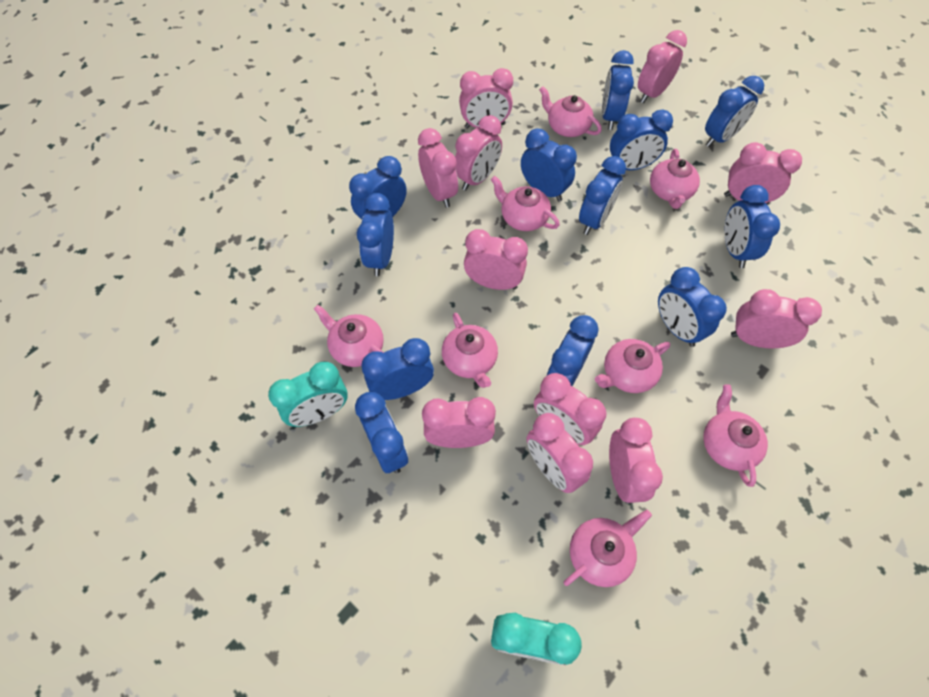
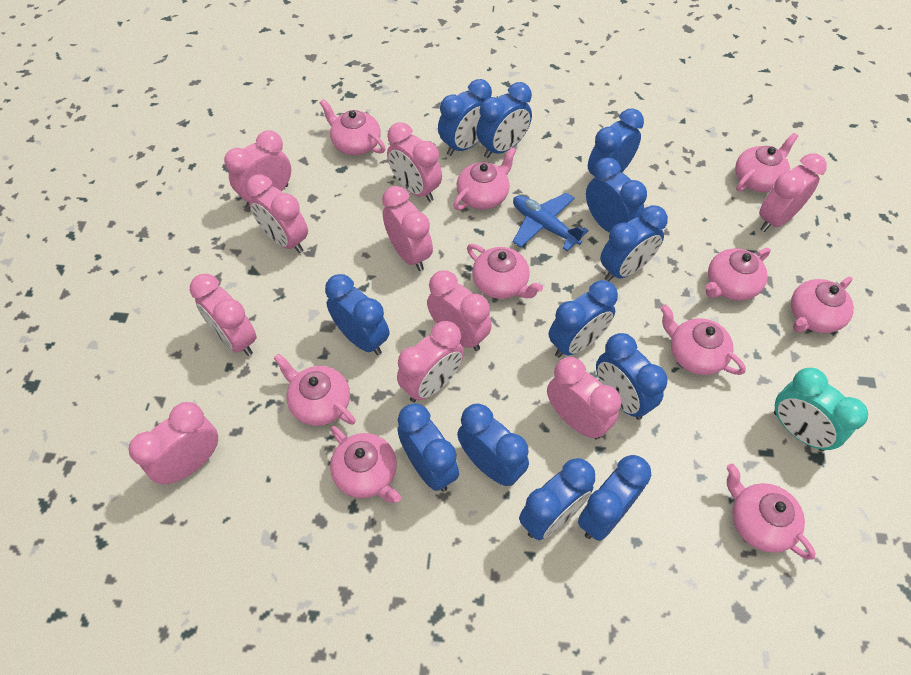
blue plane: 0 -> 1
pink clock: 11 -> 10
pink teapot: 8 -> 10
turquoise clock: 2 -> 1

